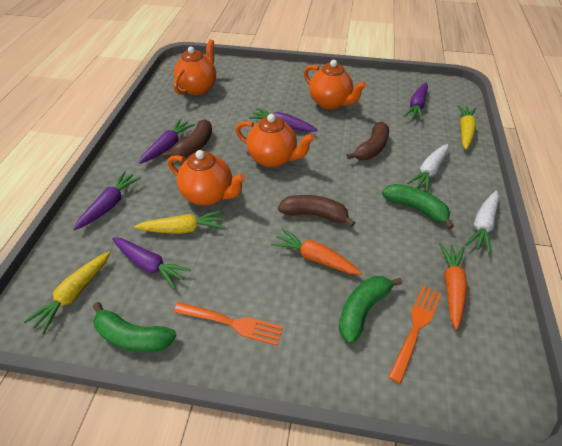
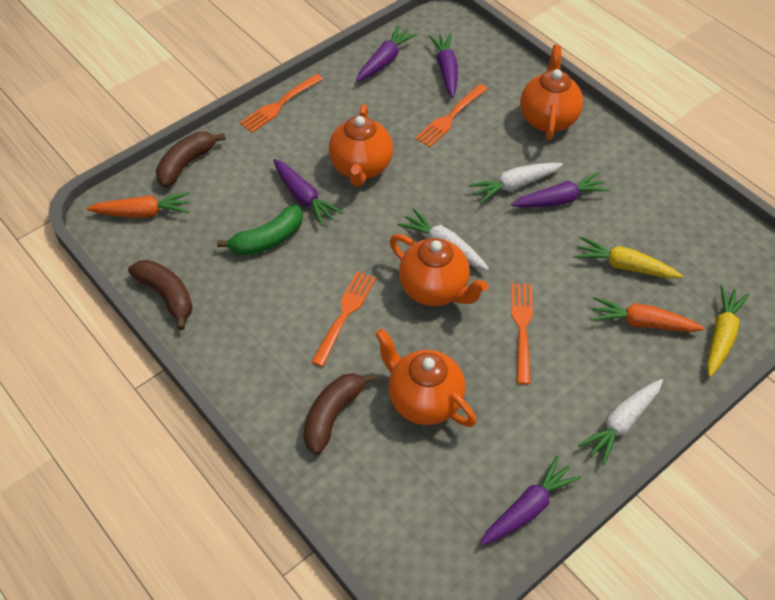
green banana: 3 -> 1
orange fork: 2 -> 4
white carrot: 2 -> 3
yellow carrot: 3 -> 2

